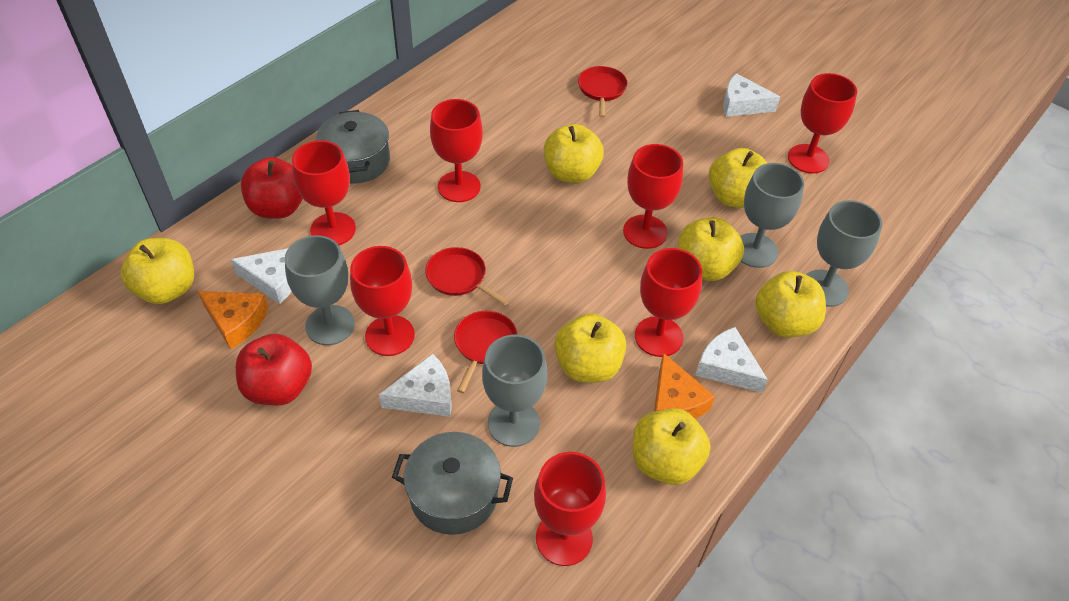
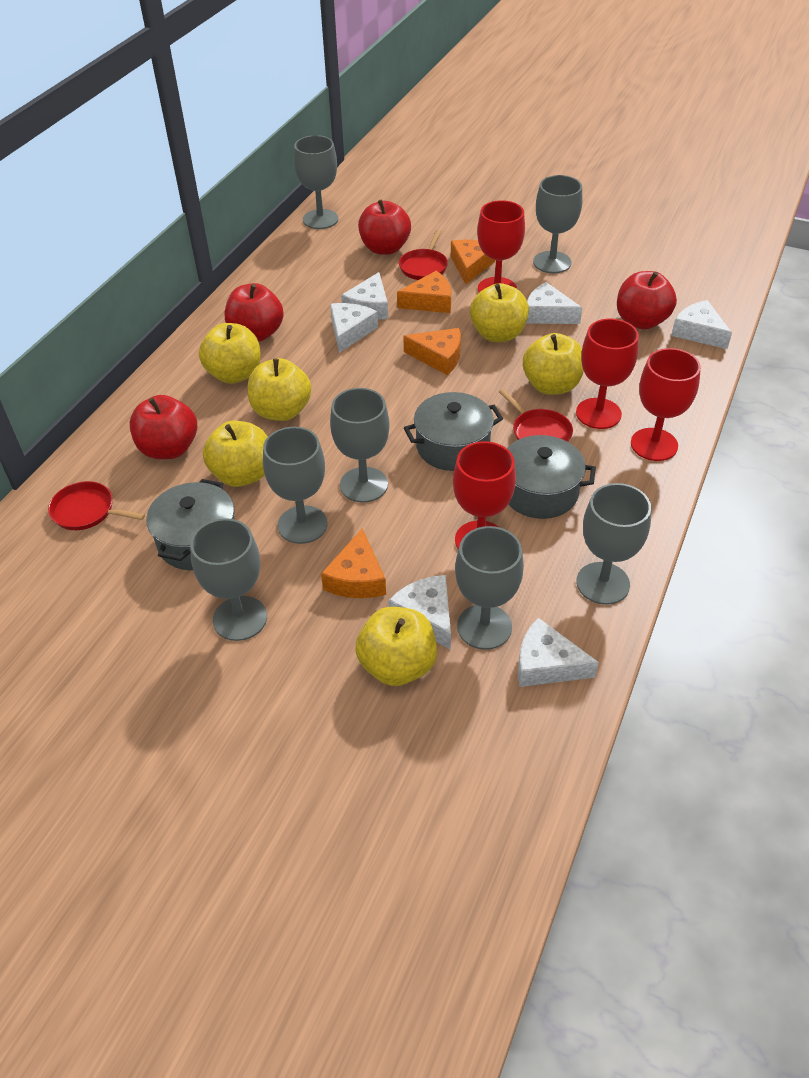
grey goblet: 4 -> 7
grey pot: 2 -> 3
orange cheese: 2 -> 4
red apple: 2 -> 4
red goblet: 7 -> 4
white cheese: 4 -> 6
yellow apple: 7 -> 6

